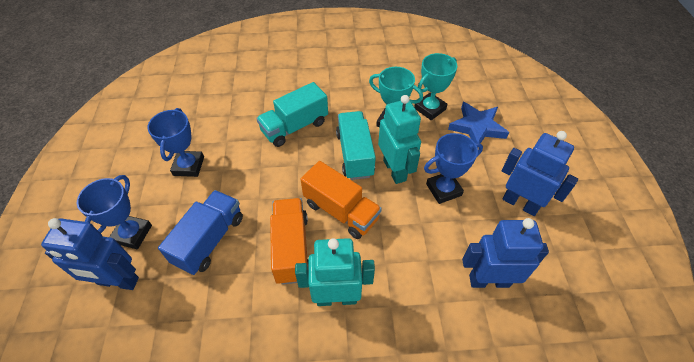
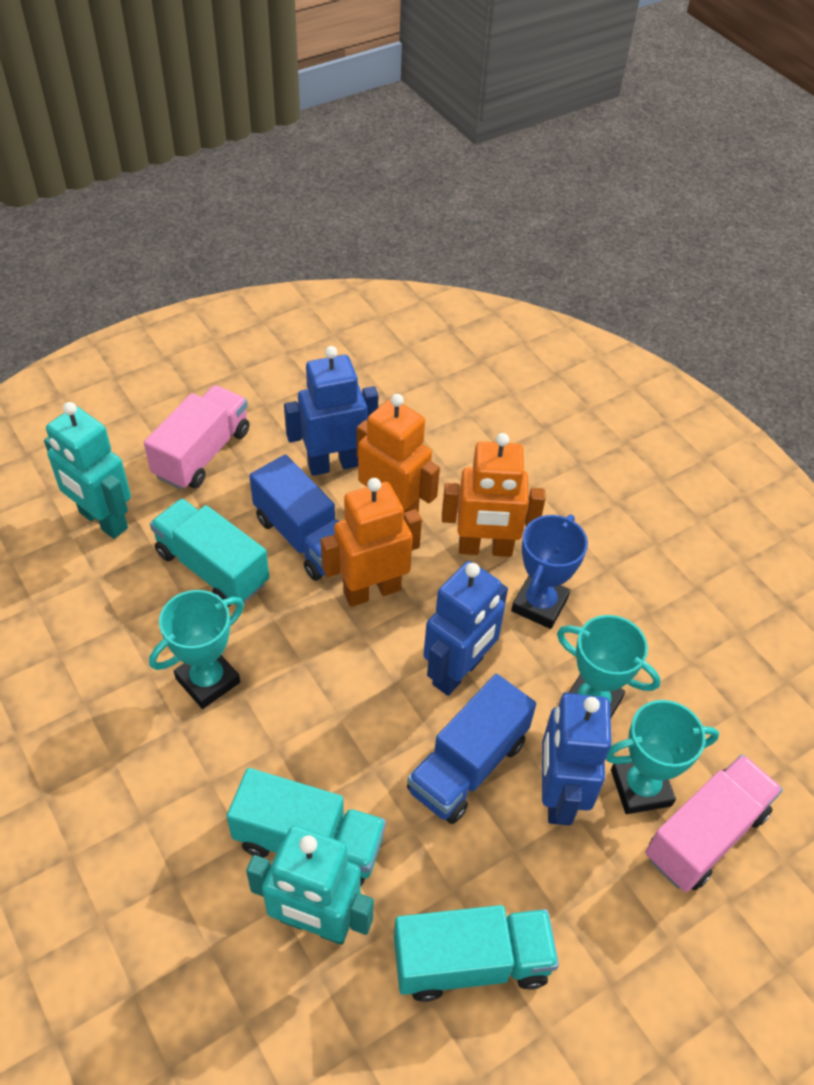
blue star: 1 -> 0
blue trophy: 3 -> 1
blue truck: 1 -> 2
orange robot: 0 -> 3
orange truck: 2 -> 0
pink truck: 0 -> 2
turquoise trophy: 2 -> 3
turquoise truck: 2 -> 3

